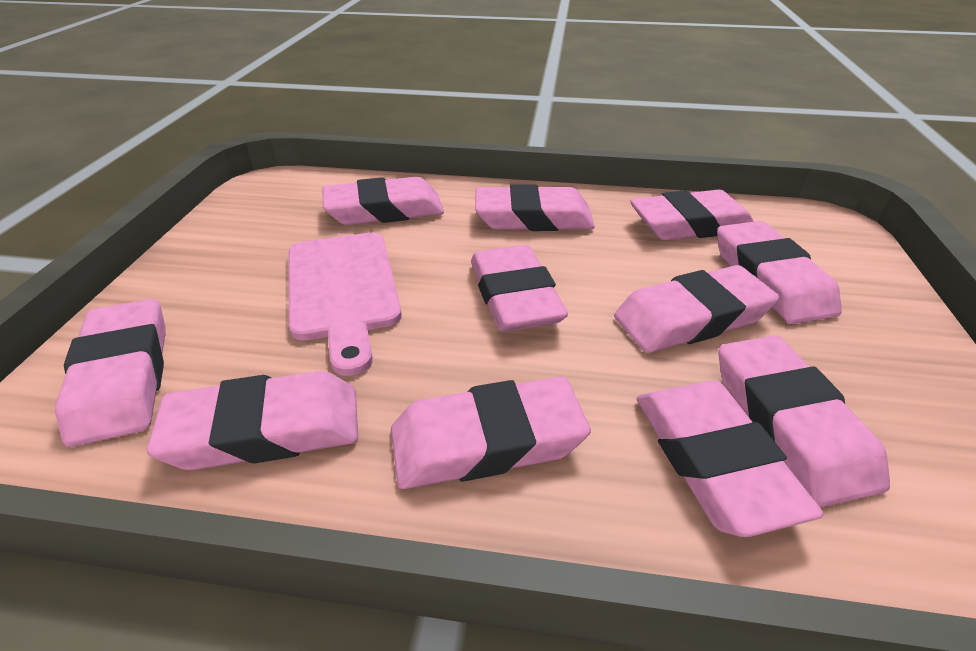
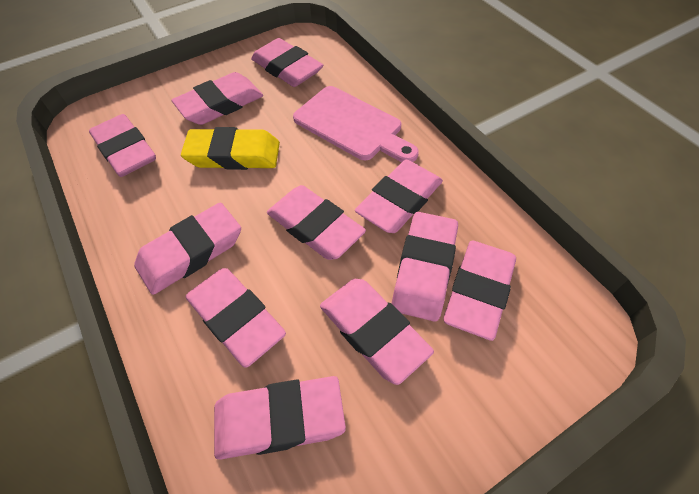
yellow eraser: 0 -> 1

